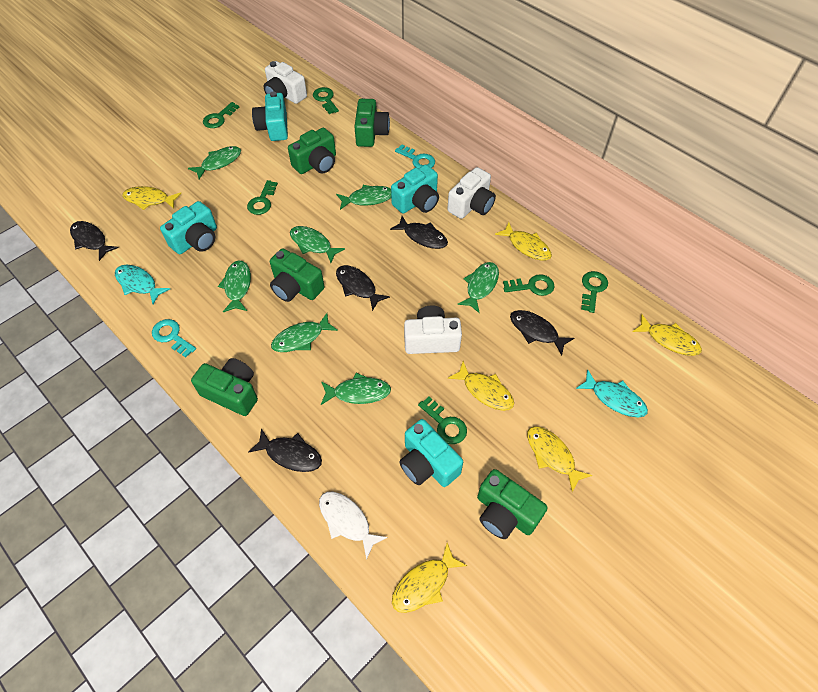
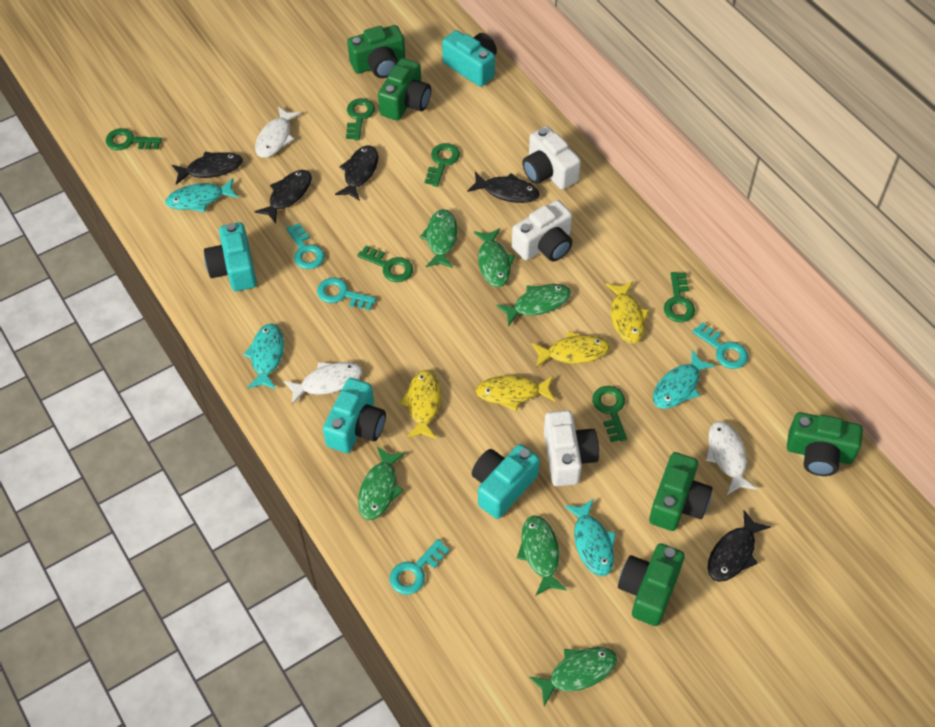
green fish: 7 -> 6
turquoise fish: 2 -> 4
turquoise key: 2 -> 4
white fish: 1 -> 3
yellow fish: 6 -> 4

